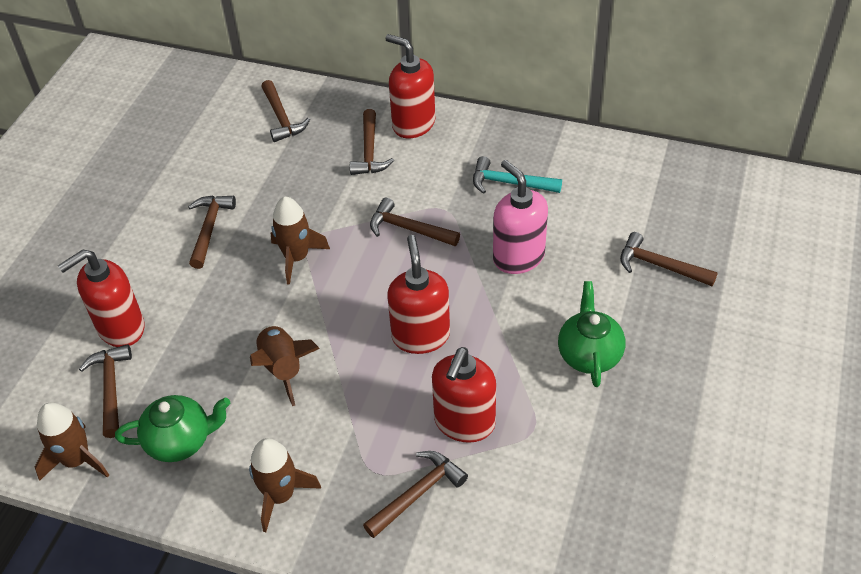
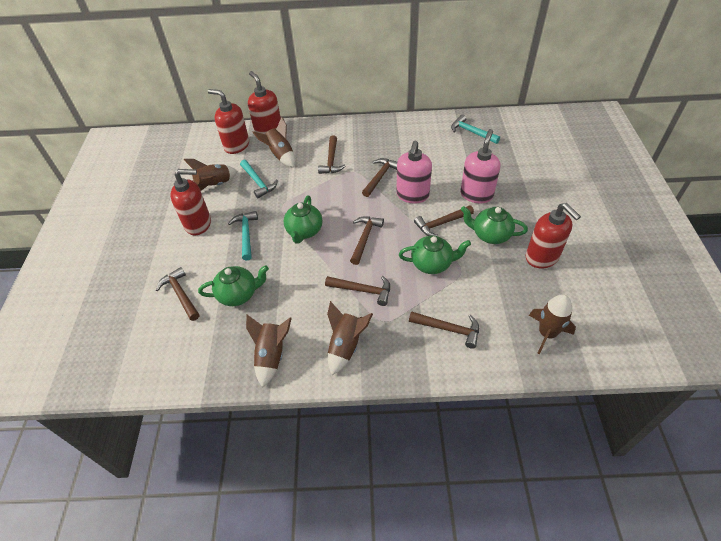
brown rocket: 4 -> 5
green teapot: 2 -> 4
pink soap dispenser: 1 -> 2
turquoise hammer: 1 -> 3

